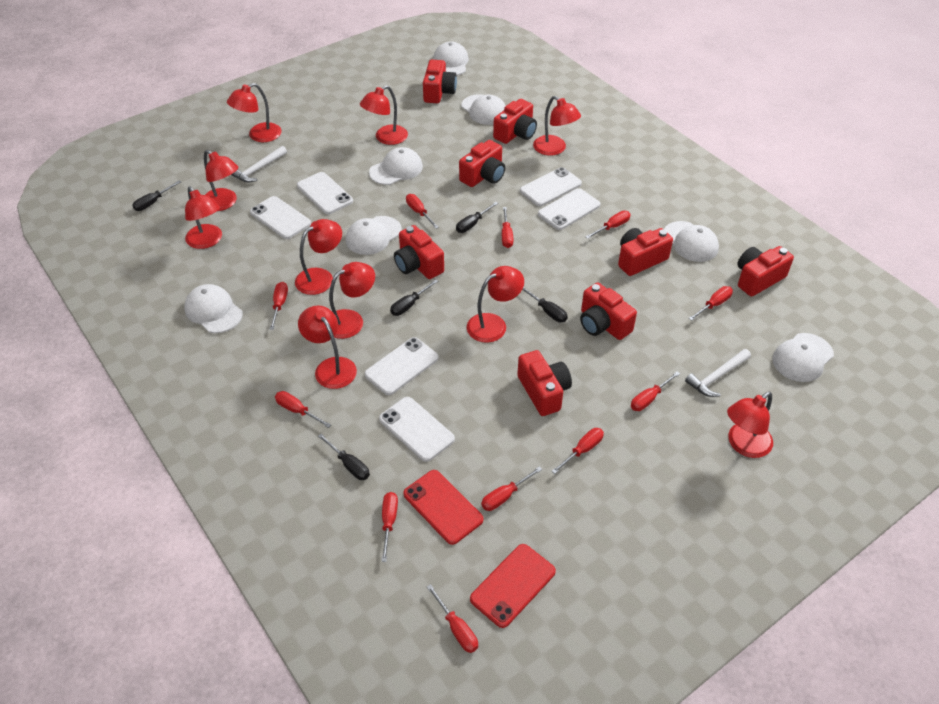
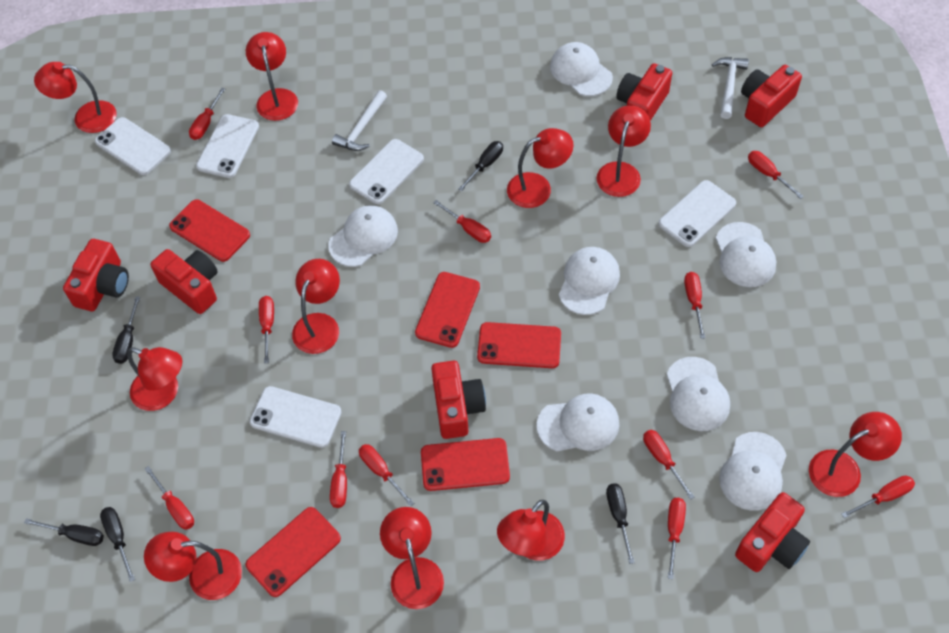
red camera: 8 -> 6
red phone: 2 -> 5
white phone: 6 -> 5

